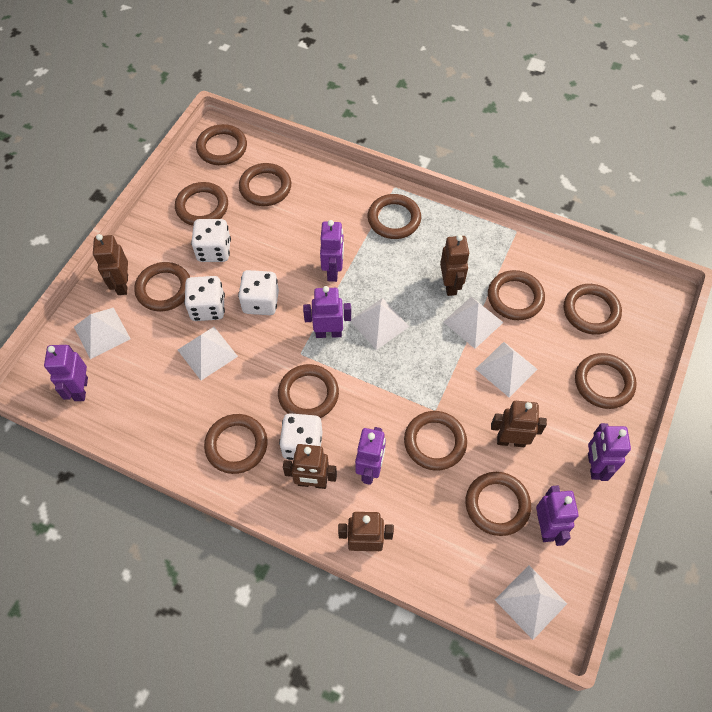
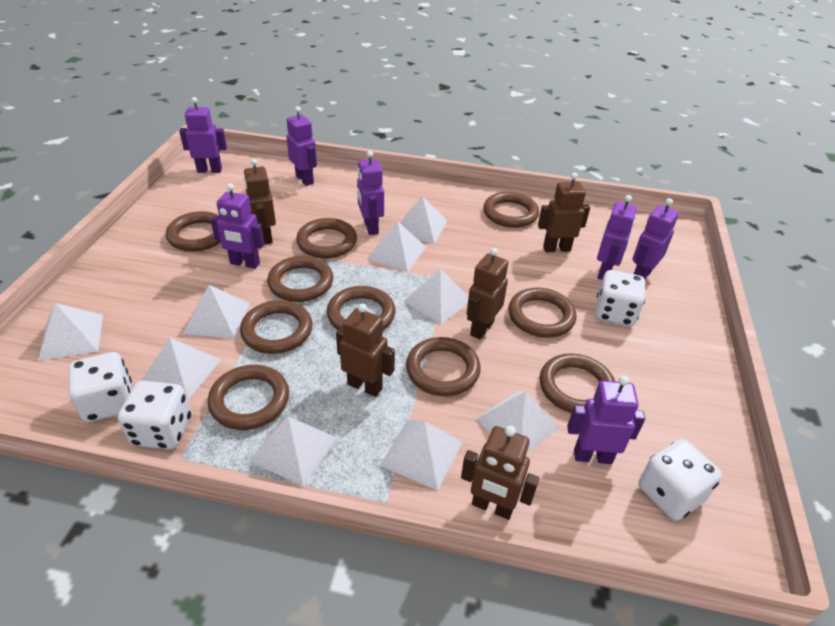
brown ring: 12 -> 10
purple robot: 6 -> 7
white pyramid: 6 -> 9

